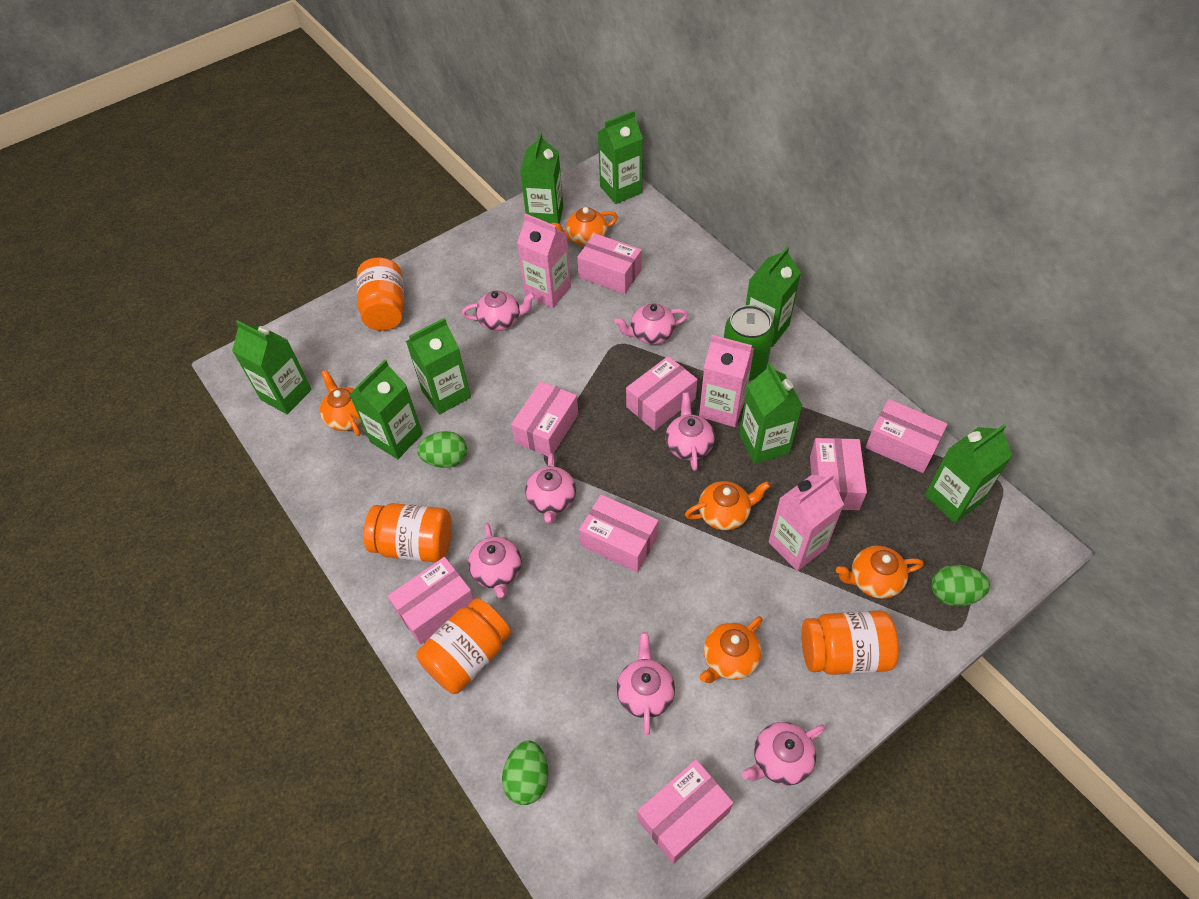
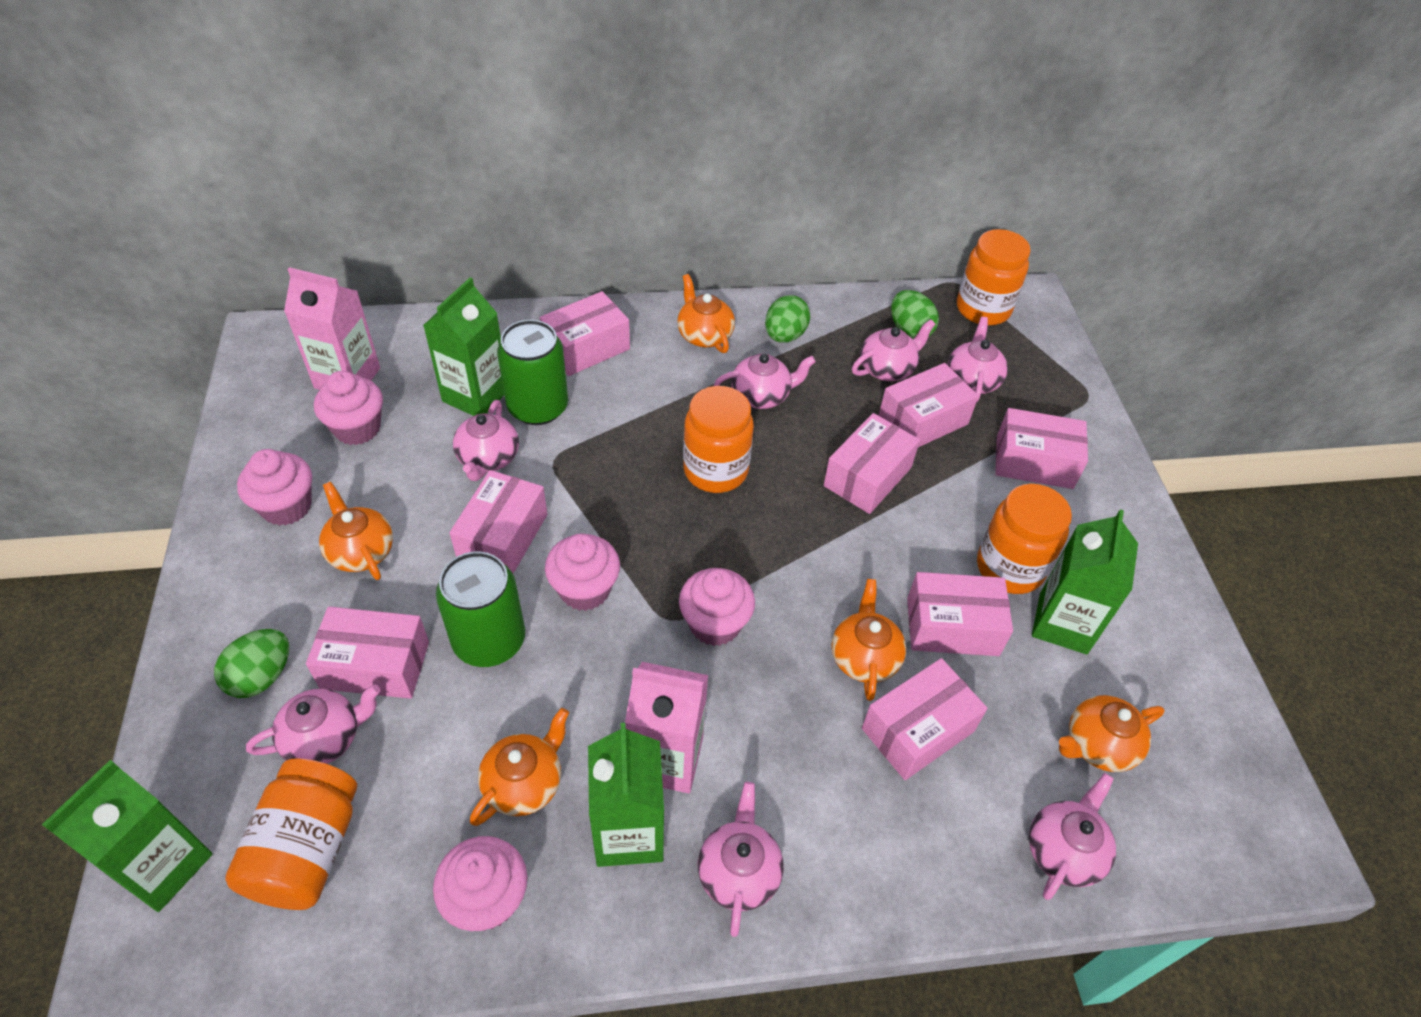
green can: 1 -> 2
green carton: 8 -> 4
pink carton: 3 -> 2
pink cupcake: 0 -> 5

